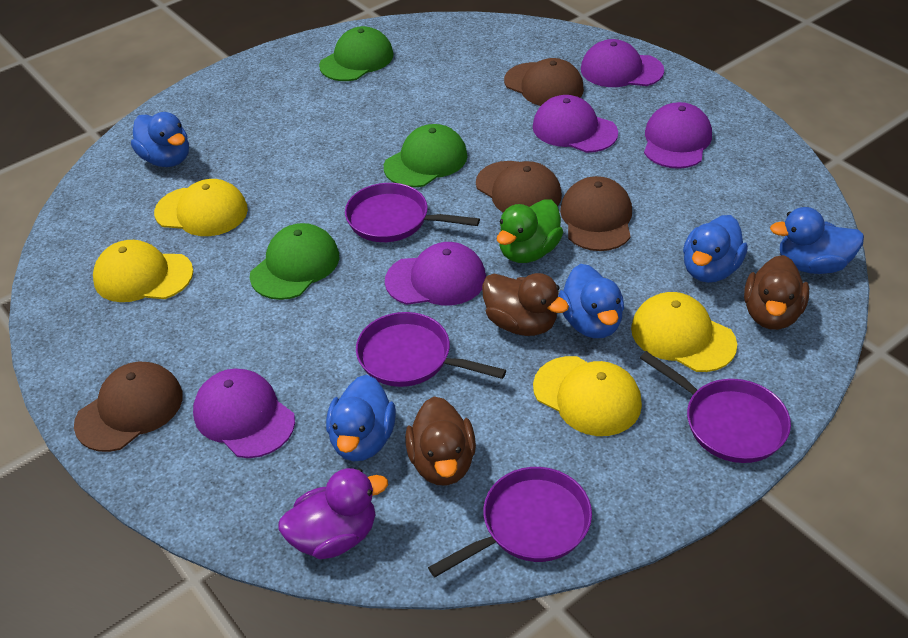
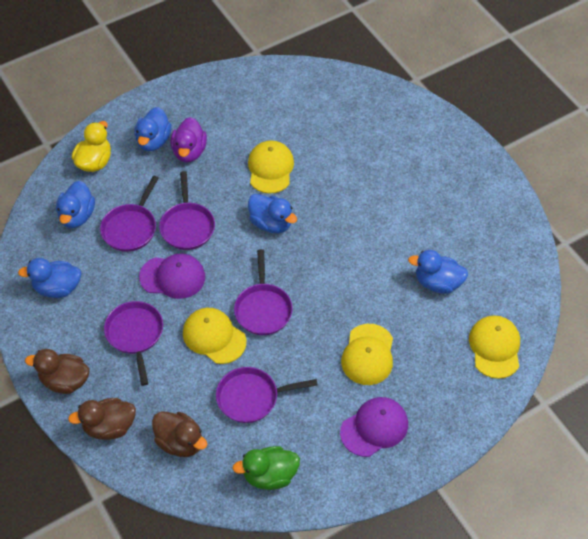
brown cap: 4 -> 0
green cap: 3 -> 0
purple cap: 5 -> 2
purple pan: 4 -> 5
yellow duck: 0 -> 1

